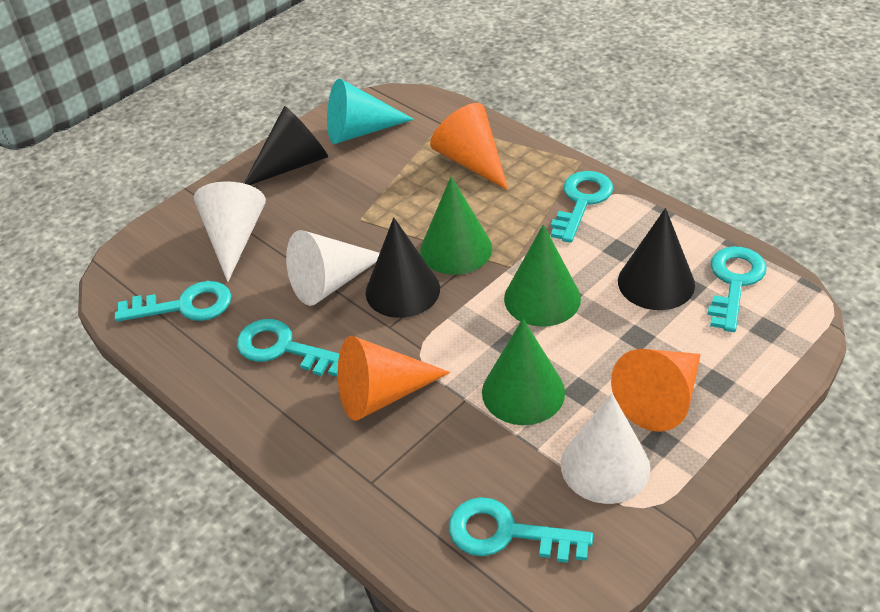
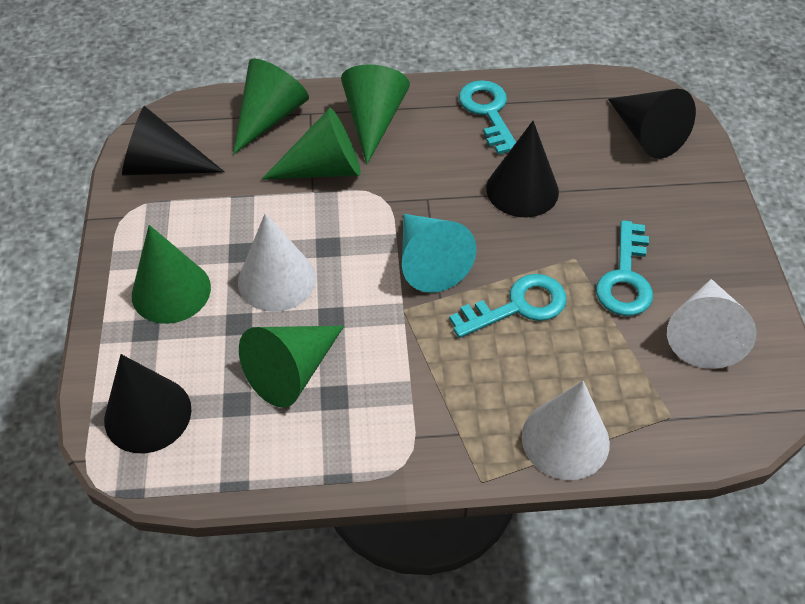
black cone: 3 -> 4
green cone: 3 -> 5
orange cone: 3 -> 0
turquoise key: 5 -> 3

